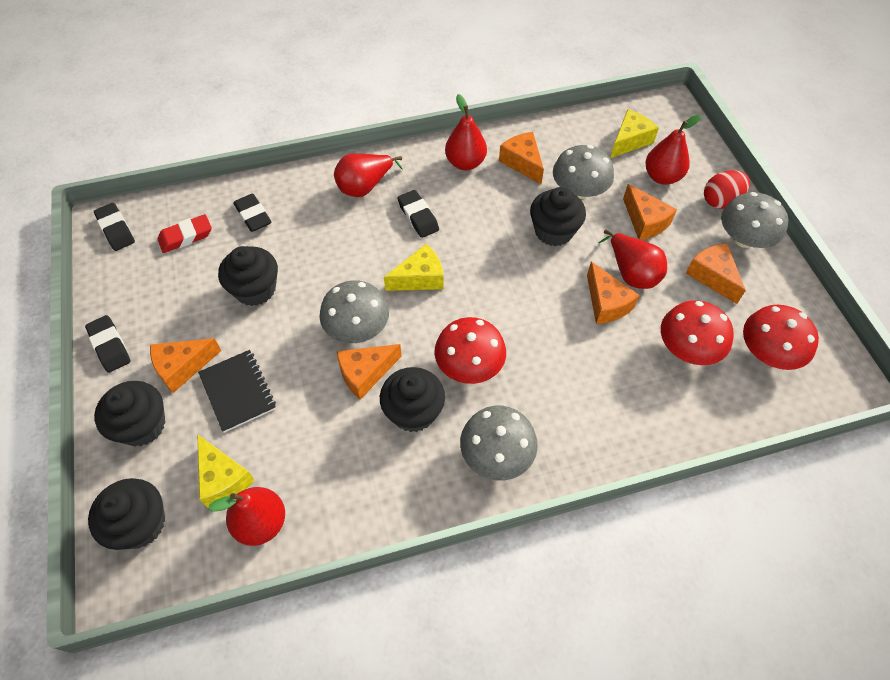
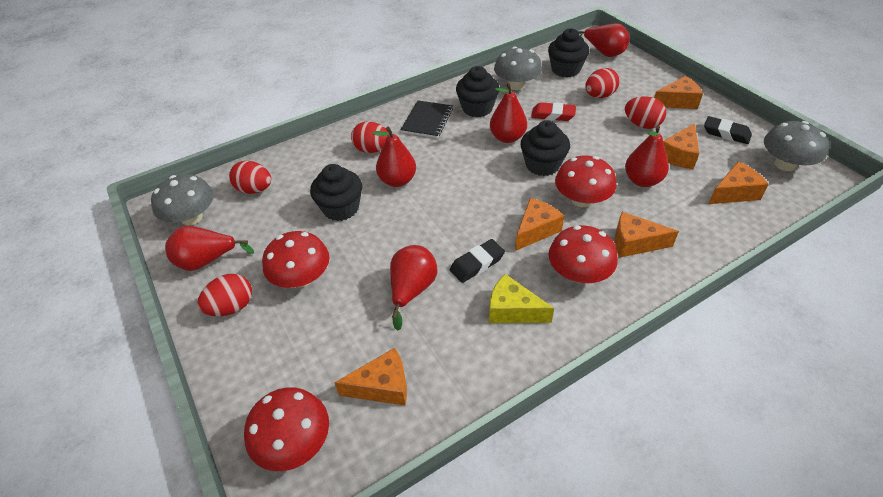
black cupcake: 5 -> 4
black eraser: 4 -> 2
grey mushroom: 4 -> 3
red egg: 1 -> 5
red mushroom: 3 -> 4
red pear: 5 -> 6
yellow cheese: 3 -> 1

